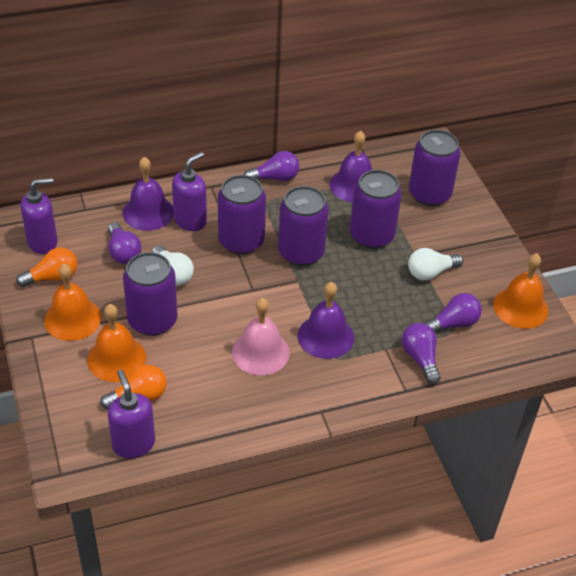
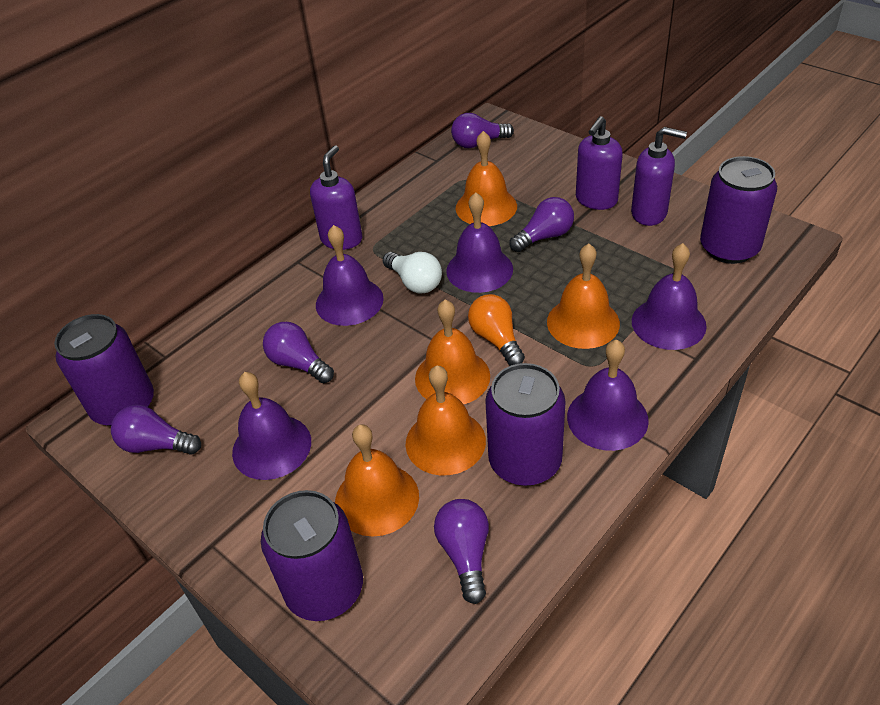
orange bell: 3 -> 5
orange light bulb: 2 -> 1
pink bell: 1 -> 0
purple bell: 3 -> 5
purple can: 5 -> 4
purple light bulb: 4 -> 5
white light bulb: 2 -> 1

